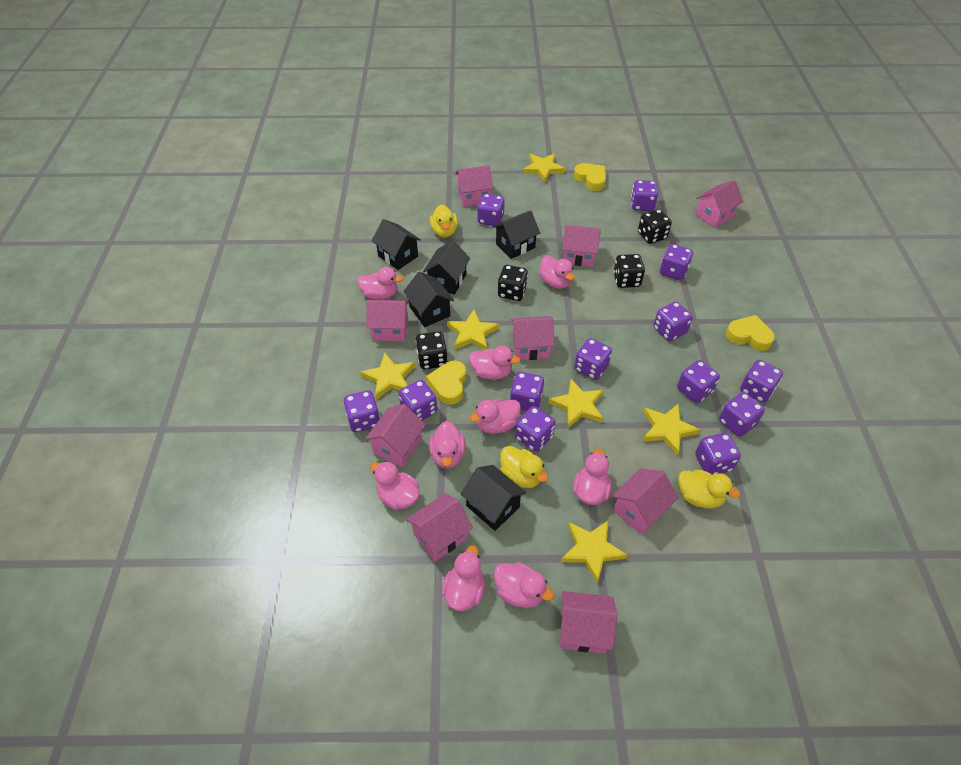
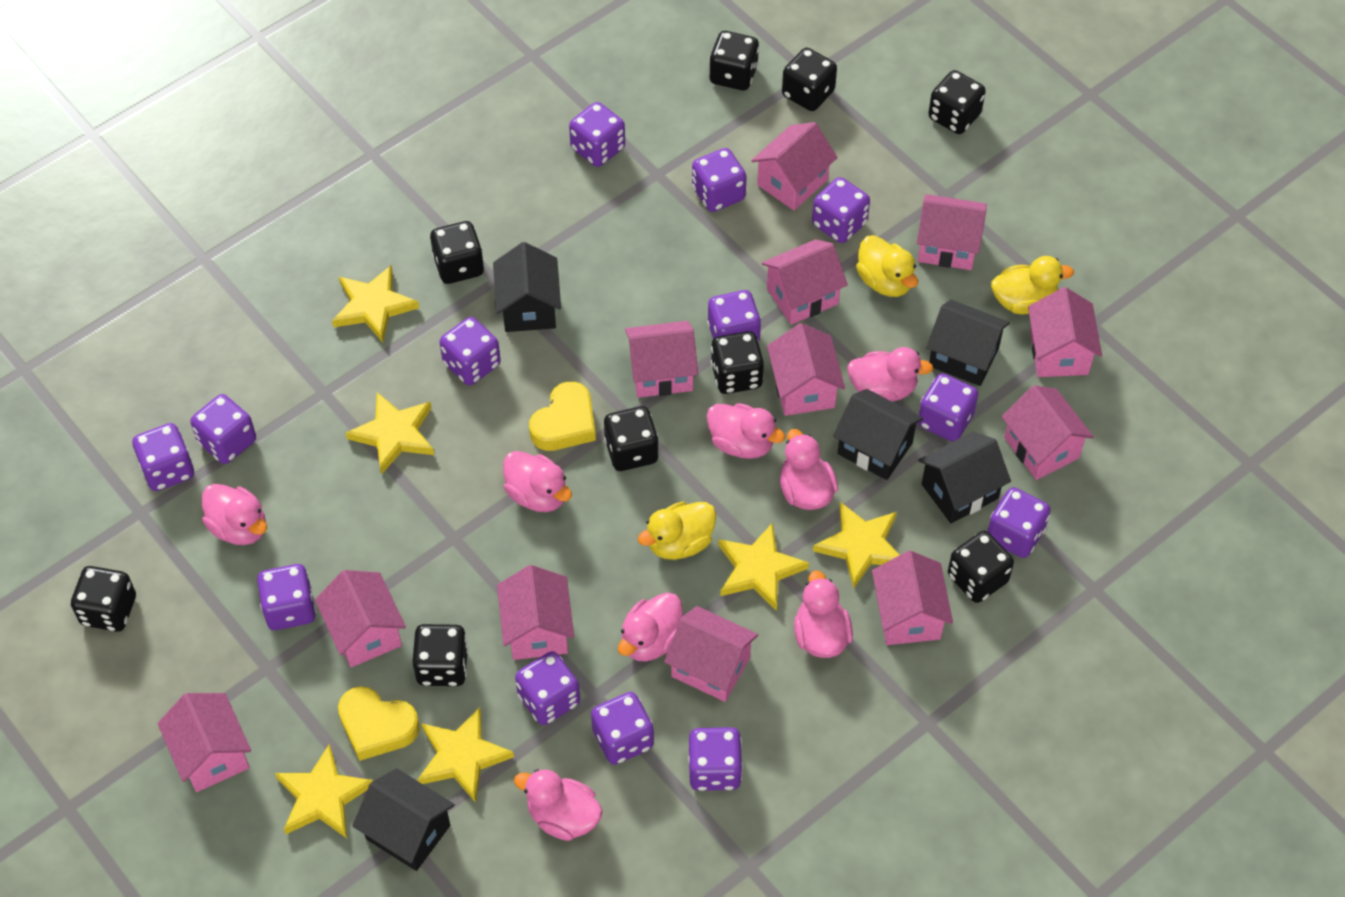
black dice: 4 -> 9
pink duck: 9 -> 8
pink house: 9 -> 12
yellow heart: 3 -> 2

